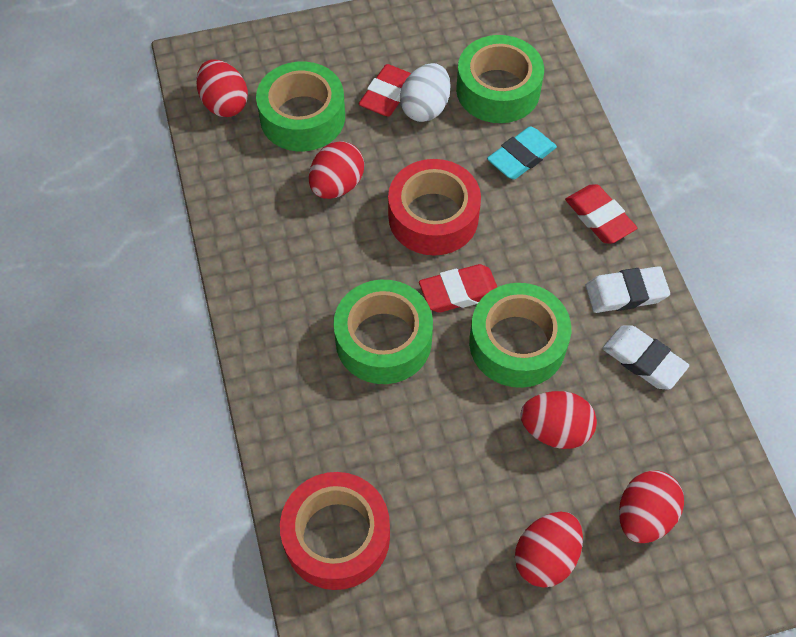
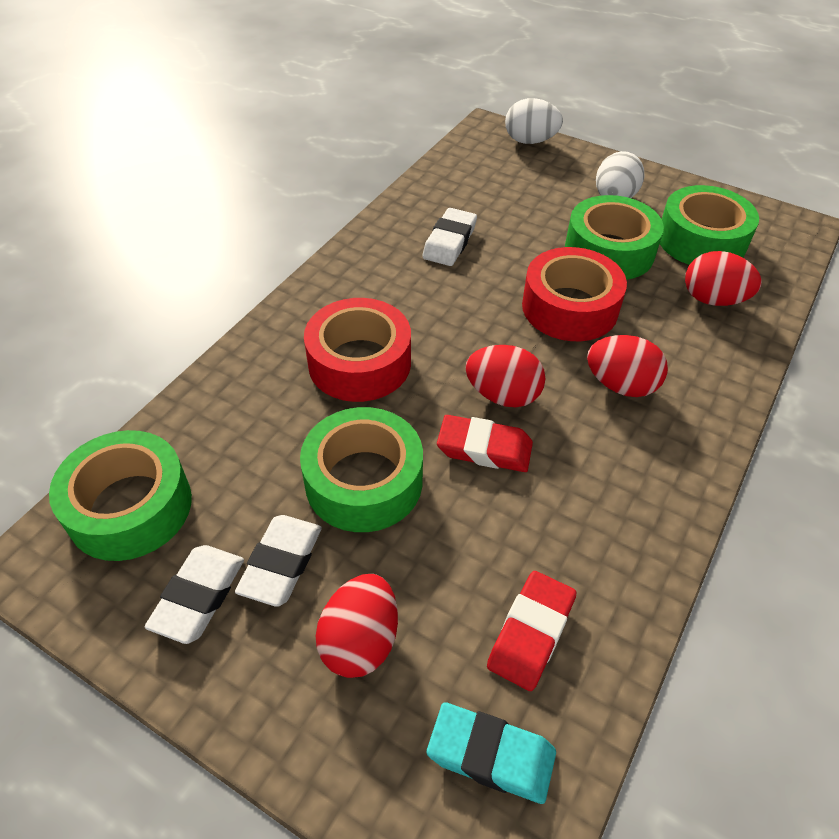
red egg: 5 -> 4
red eraser: 3 -> 2
white egg: 1 -> 2
white eraser: 2 -> 3

